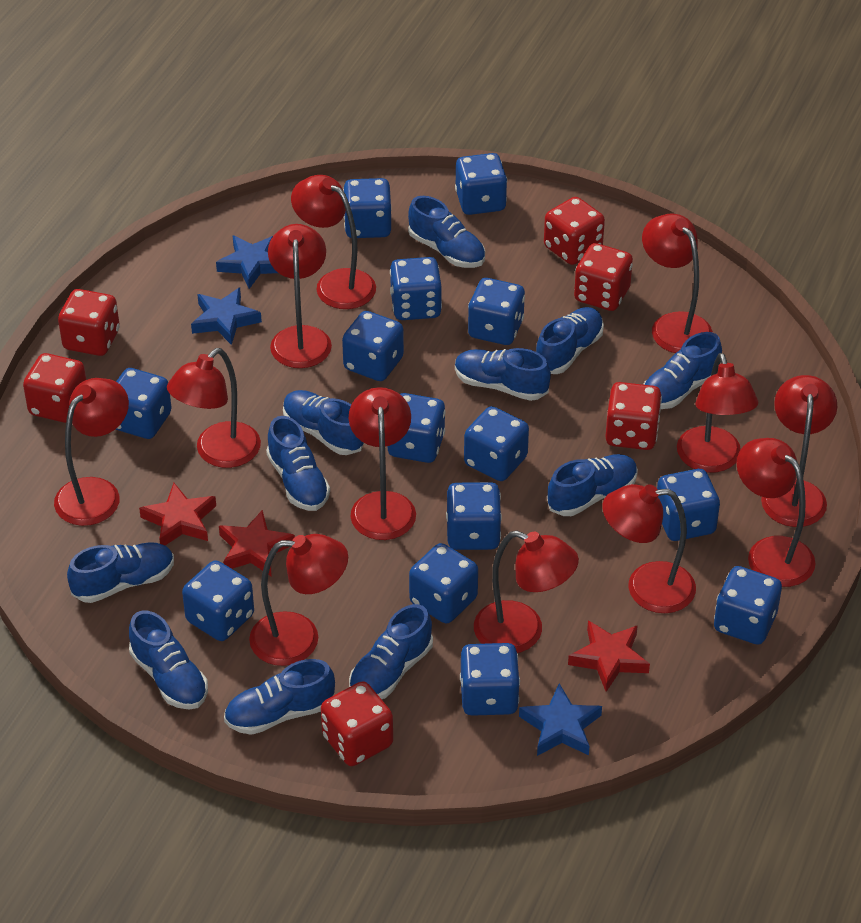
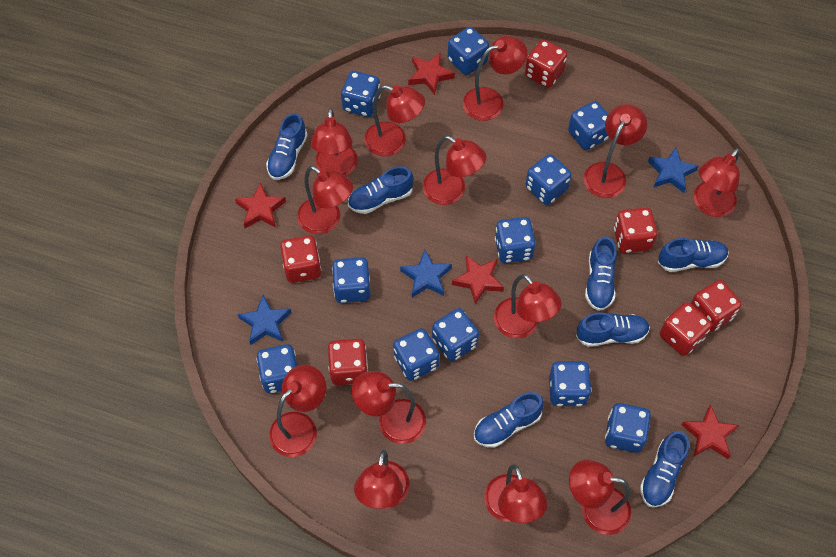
blue dice: 14 -> 11
blue shoe: 11 -> 7
red lamp: 12 -> 13
red star: 3 -> 4

